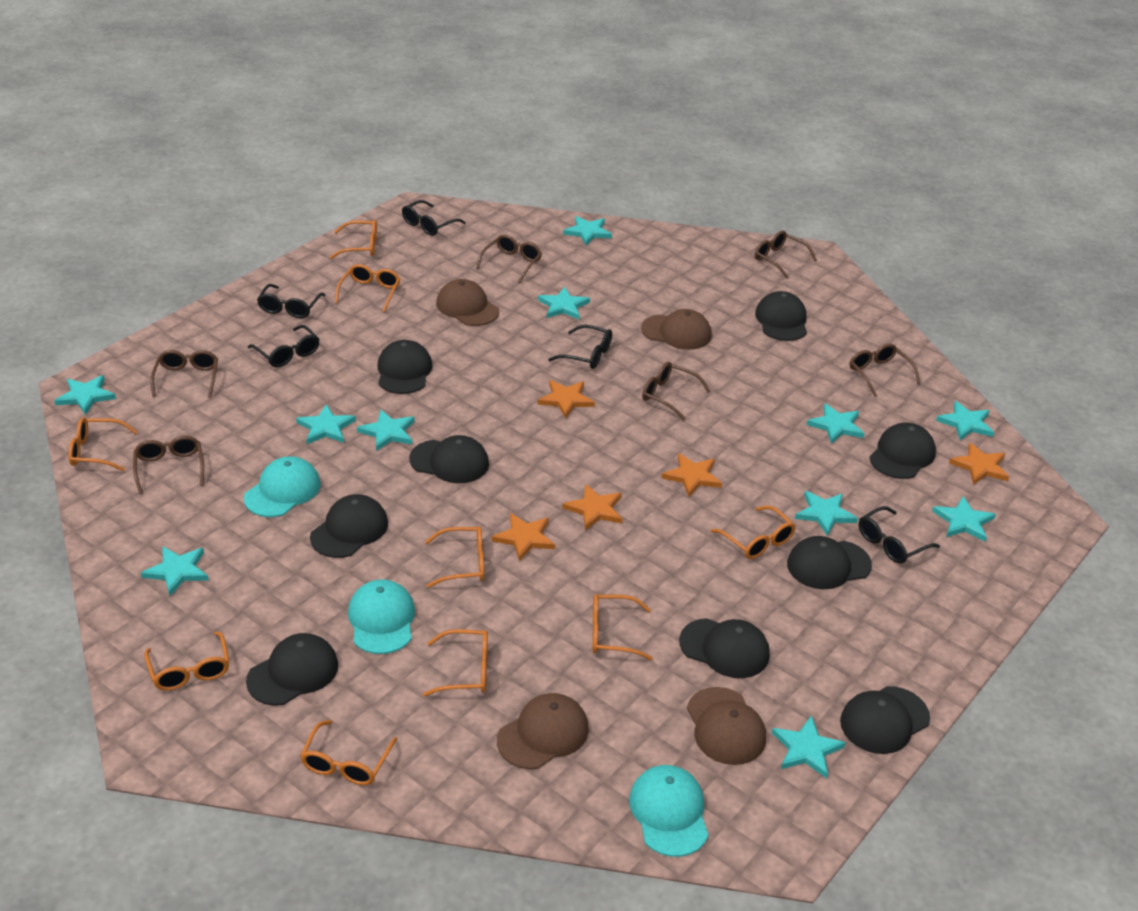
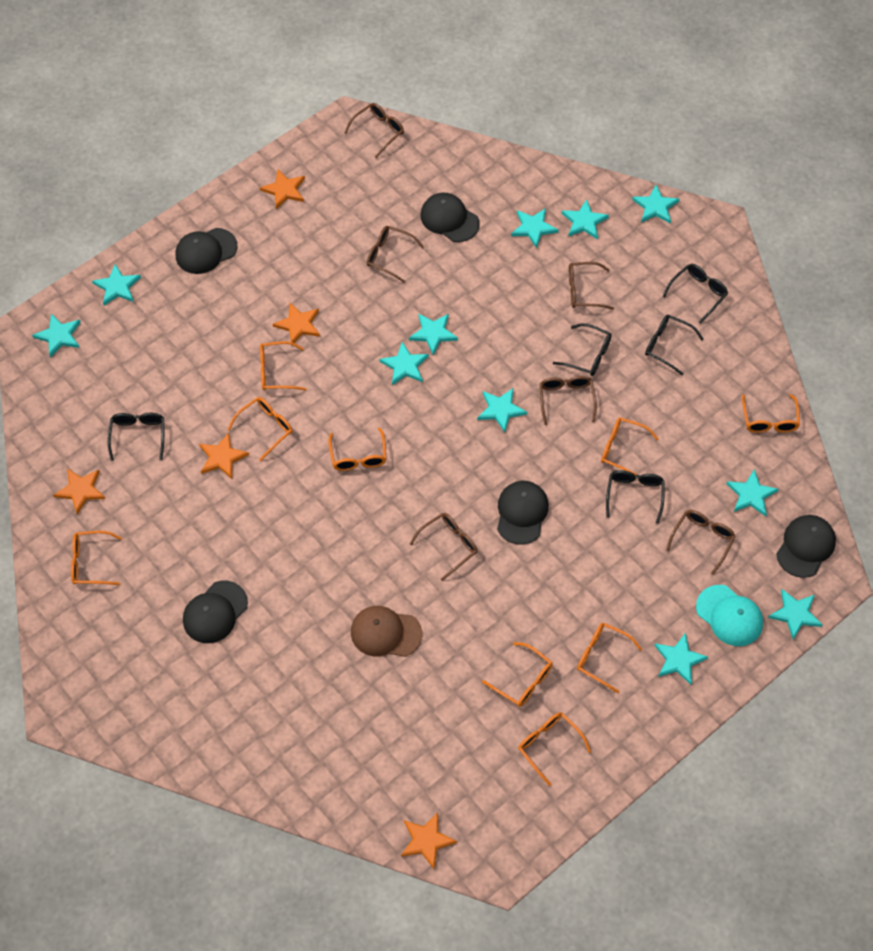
black cap: 9 -> 5
brown cap: 4 -> 1
turquoise cap: 3 -> 1

